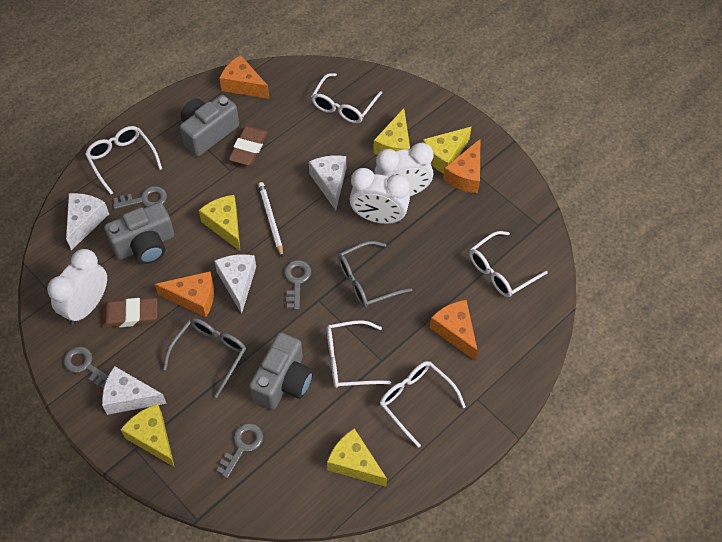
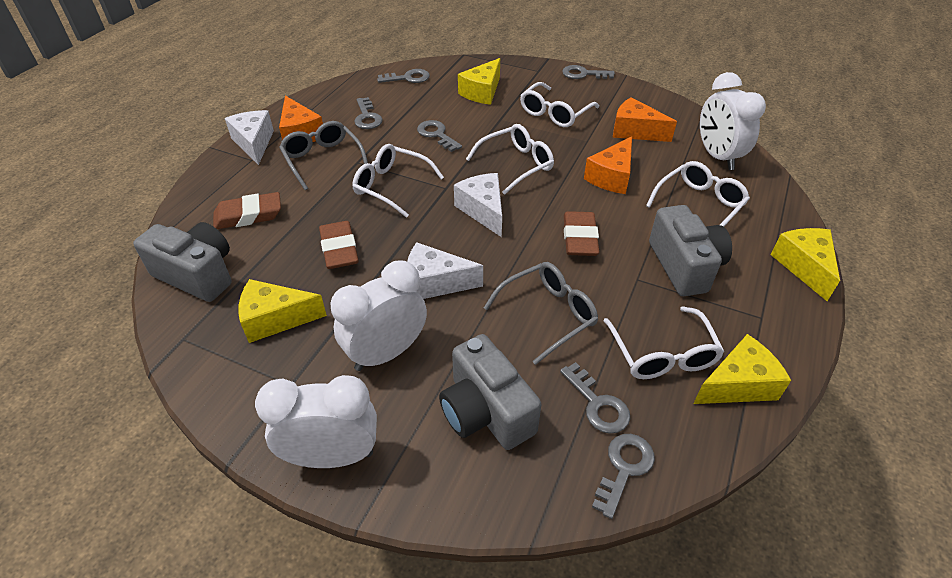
brown eraser: 2 -> 3
grey key: 4 -> 6
orange cheese: 4 -> 3
white cheese: 4 -> 3
white pencil: 1 -> 0
yellow cheese: 5 -> 4

